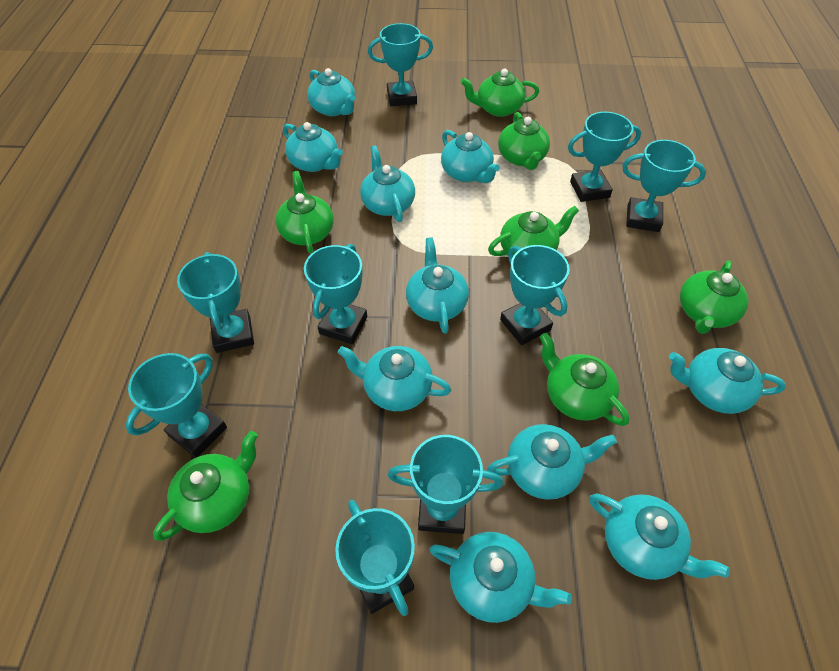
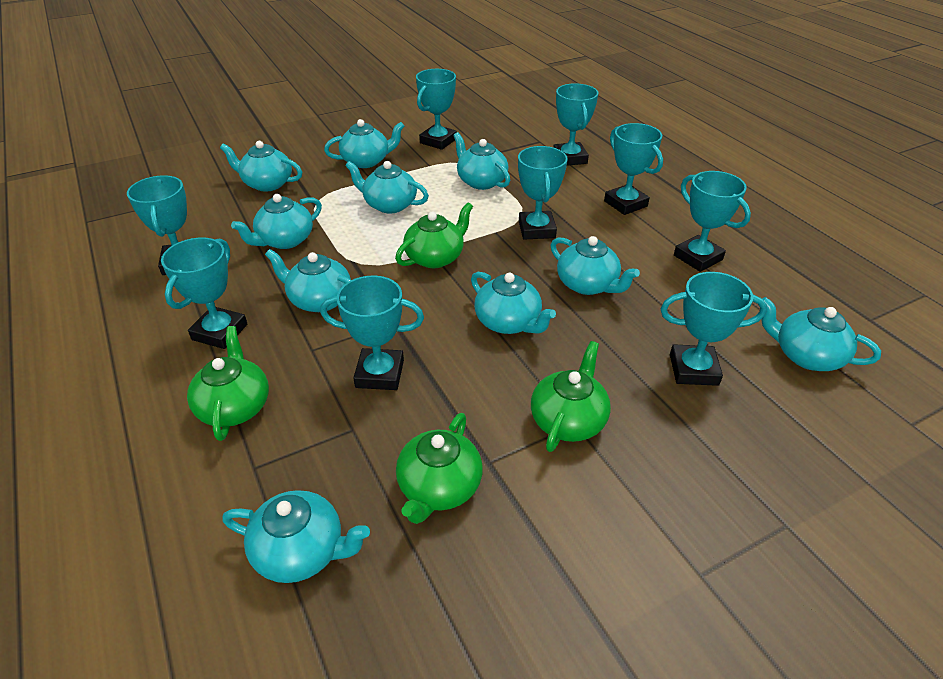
green teapot: 7 -> 4

